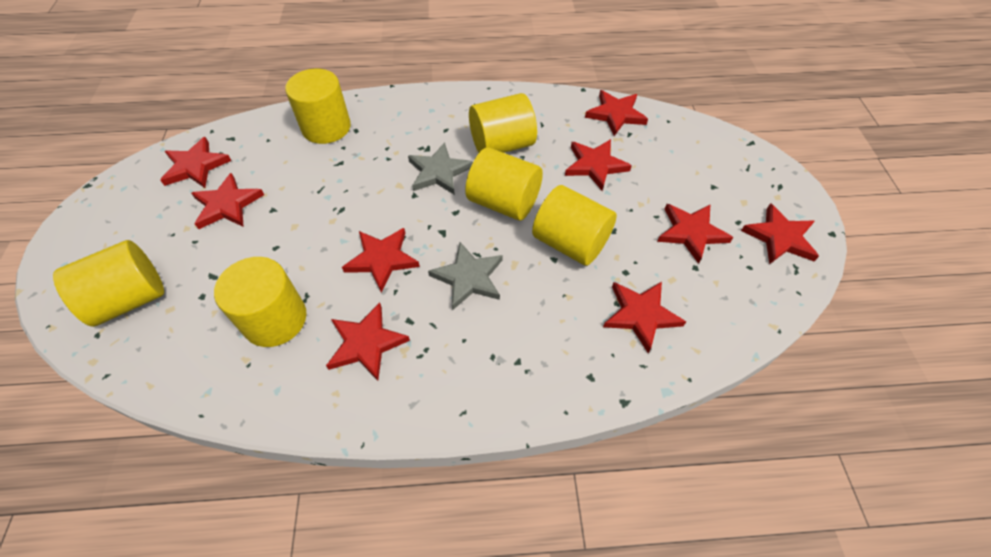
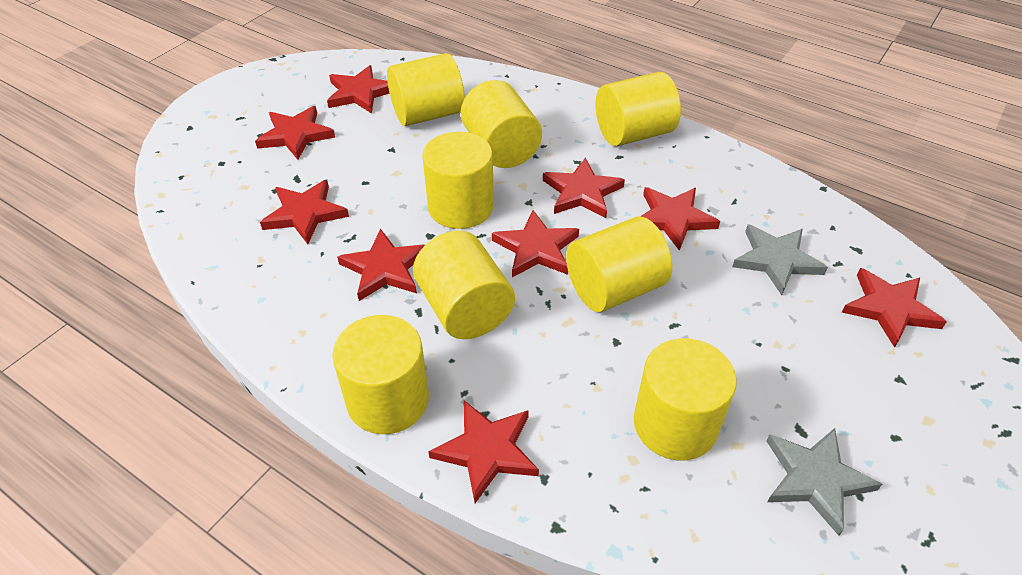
yellow cylinder: 6 -> 8

